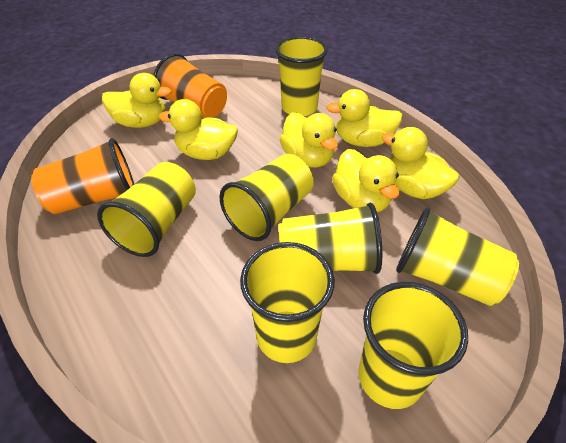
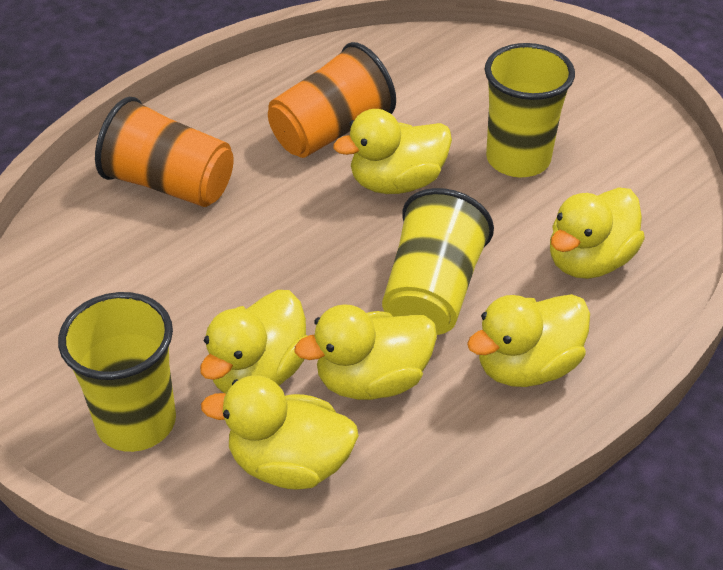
yellow cup: 7 -> 3

